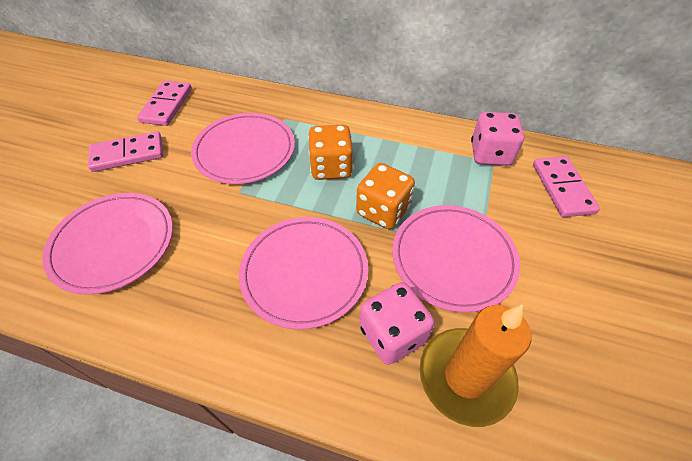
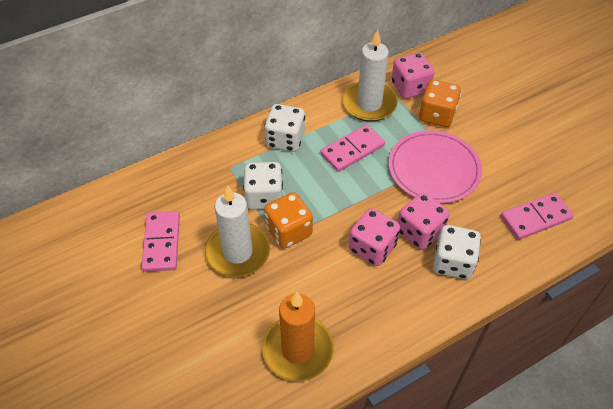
pink dice: 2 -> 3
pink plate: 4 -> 1
white candle: 0 -> 2
white dice: 0 -> 3

